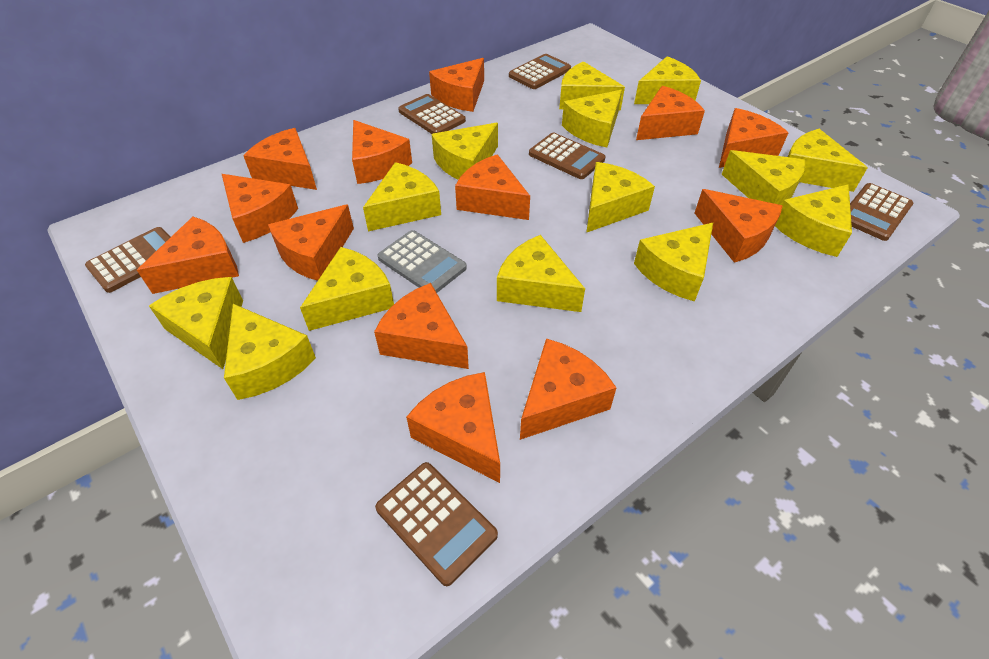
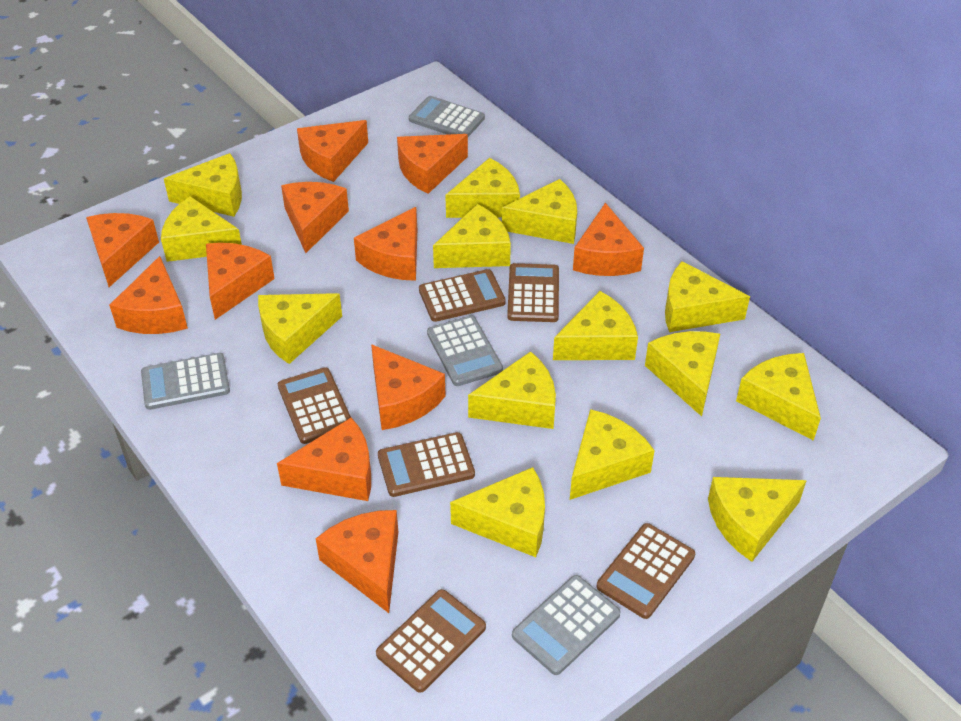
grey calculator: 1 -> 4
orange cheese: 13 -> 11

